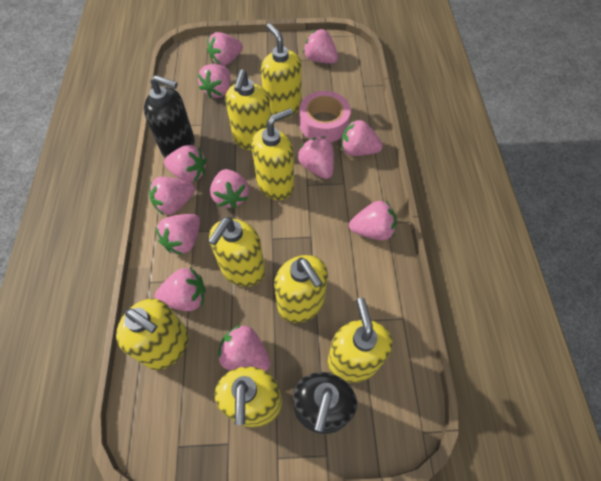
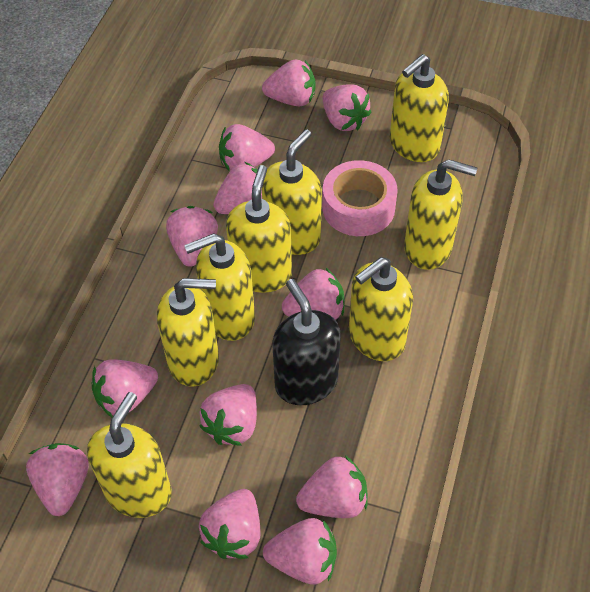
black soap dispenser: 2 -> 1

